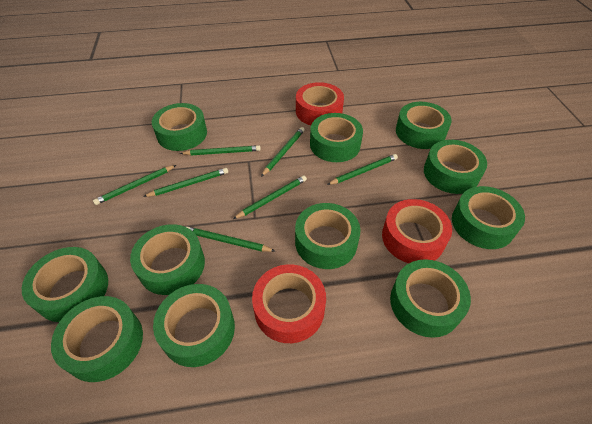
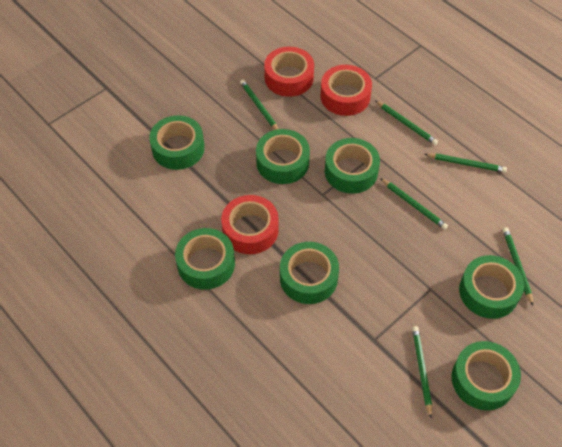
green pencil: 7 -> 6
green tape: 11 -> 7

